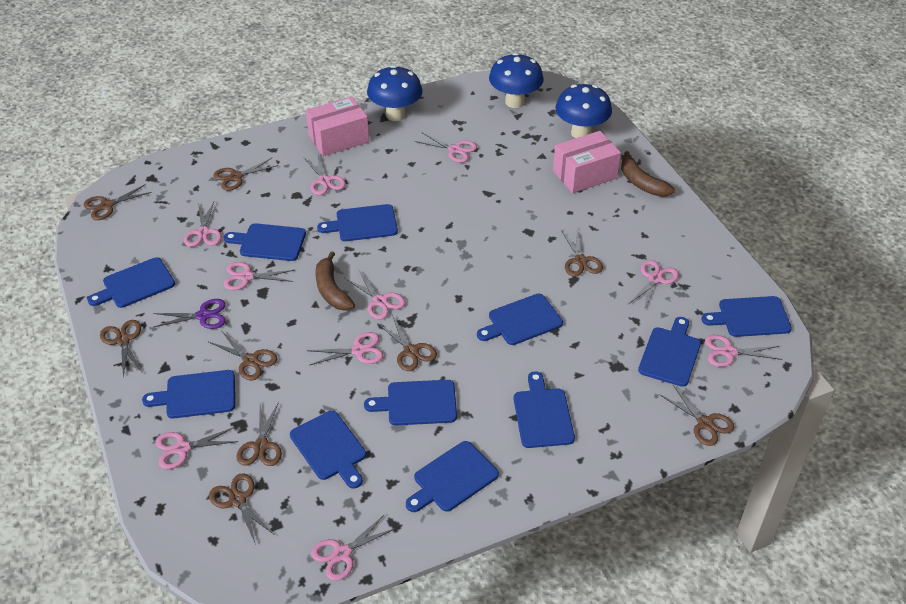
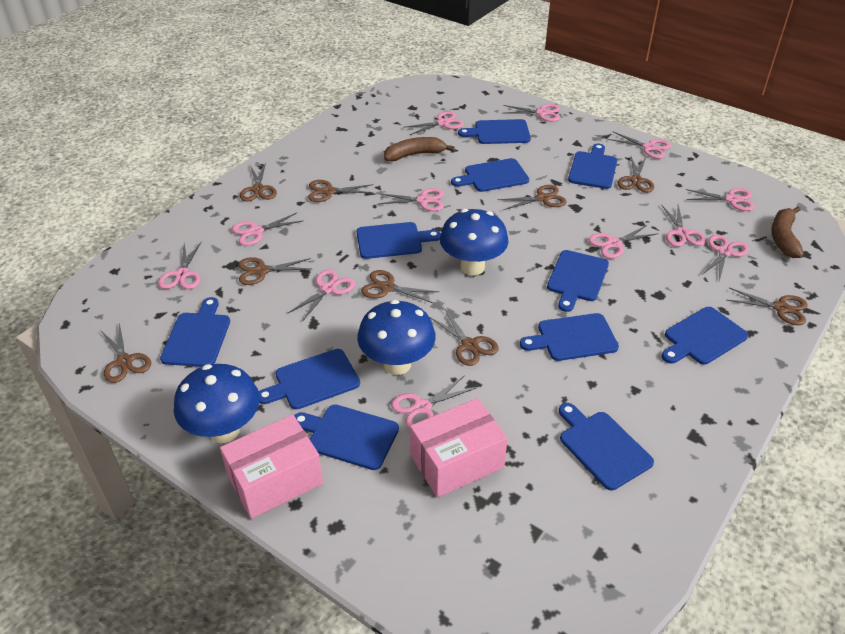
pink scissors: 10 -> 12
purple scissors: 1 -> 0

